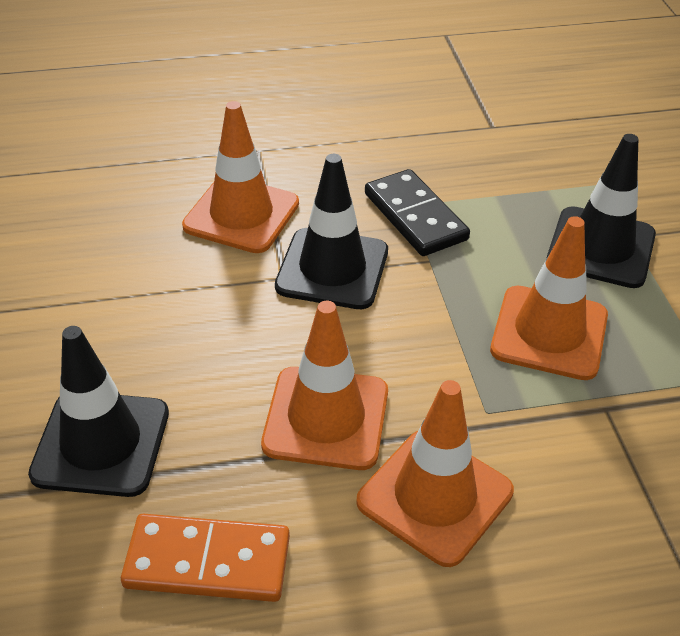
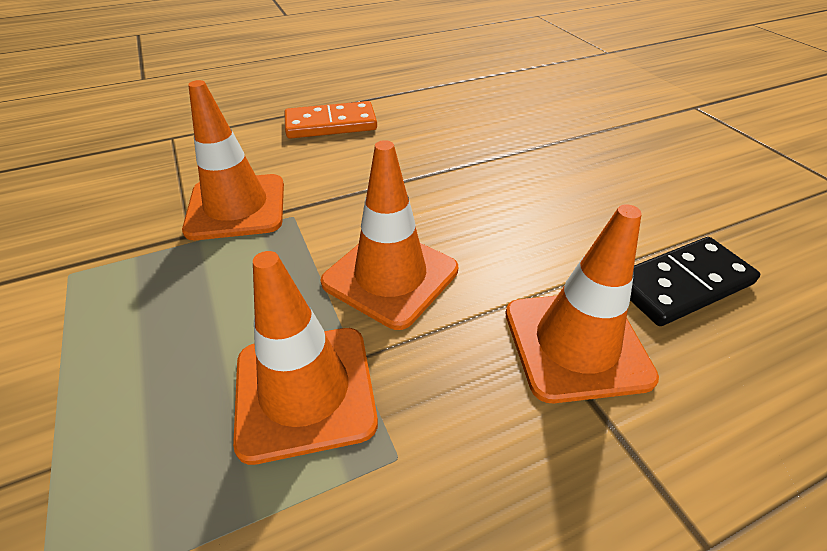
black traffic cone: 3 -> 0

